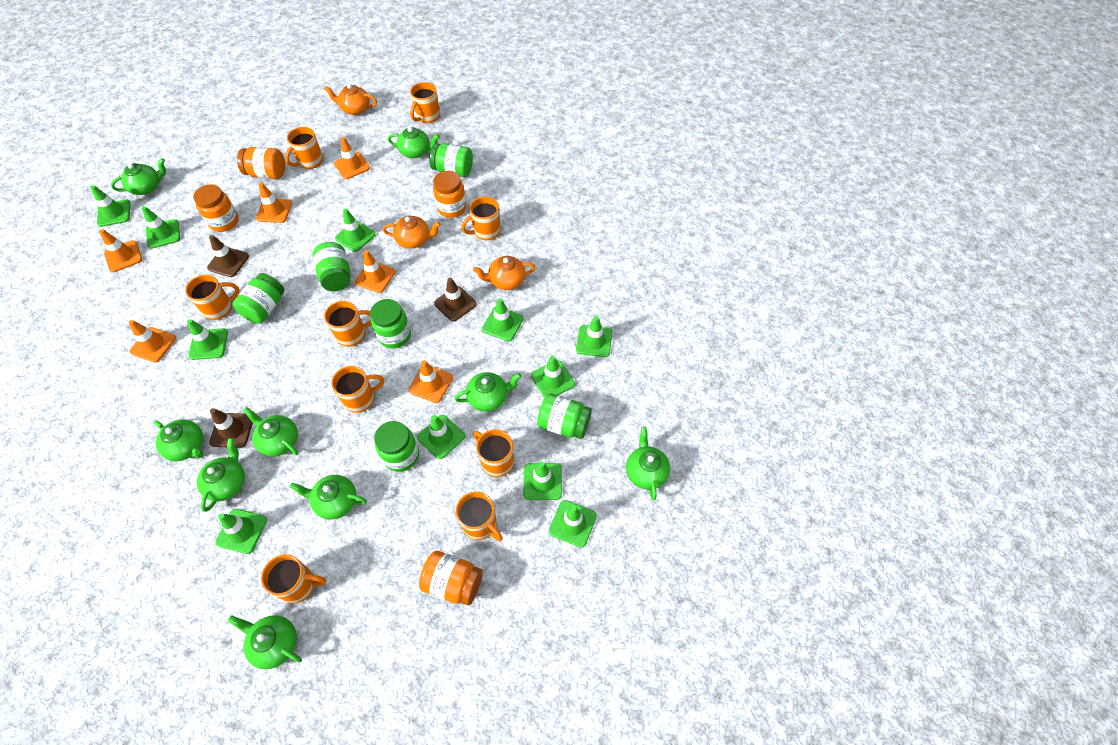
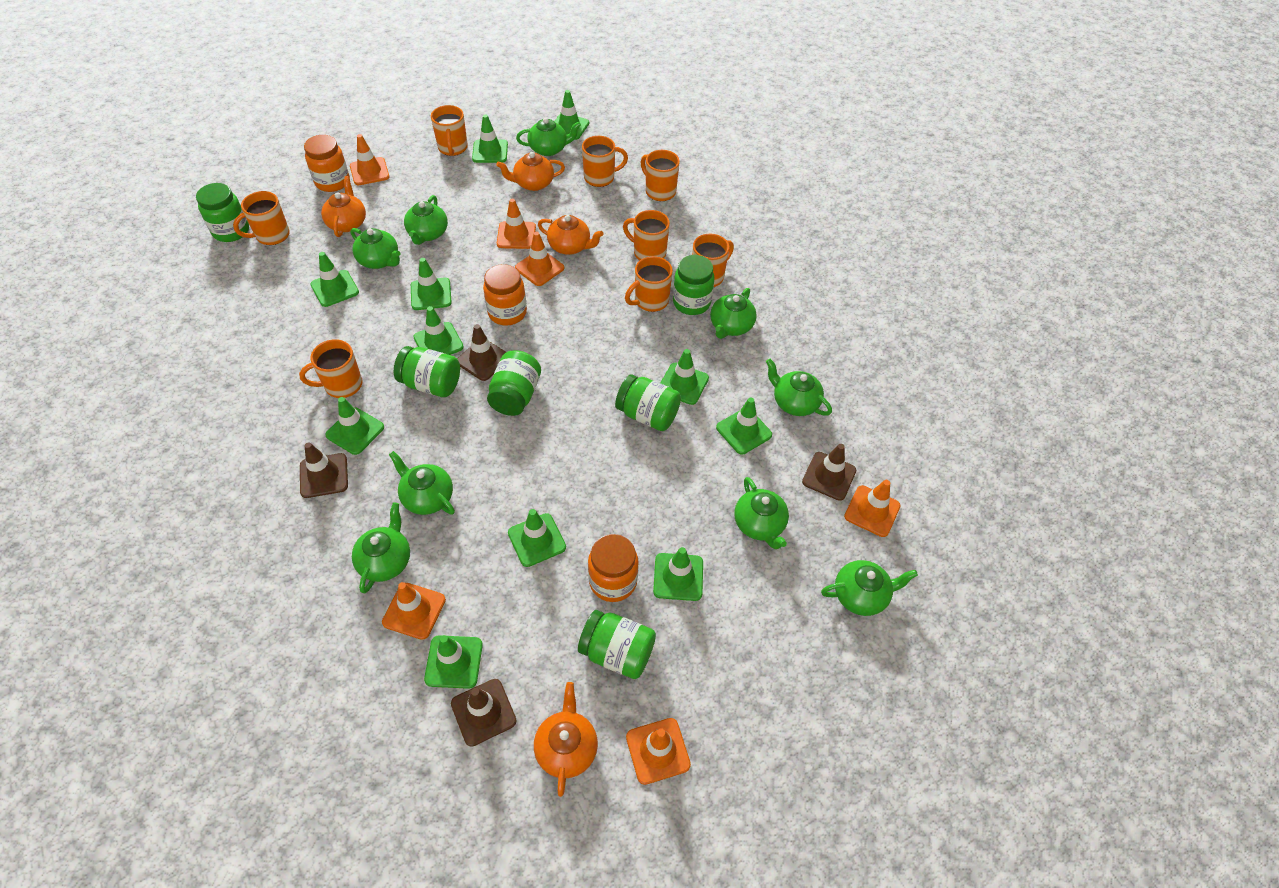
brown traffic cone: 3 -> 4
orange jar: 4 -> 3
orange mug: 9 -> 8
orange teapot: 3 -> 4

